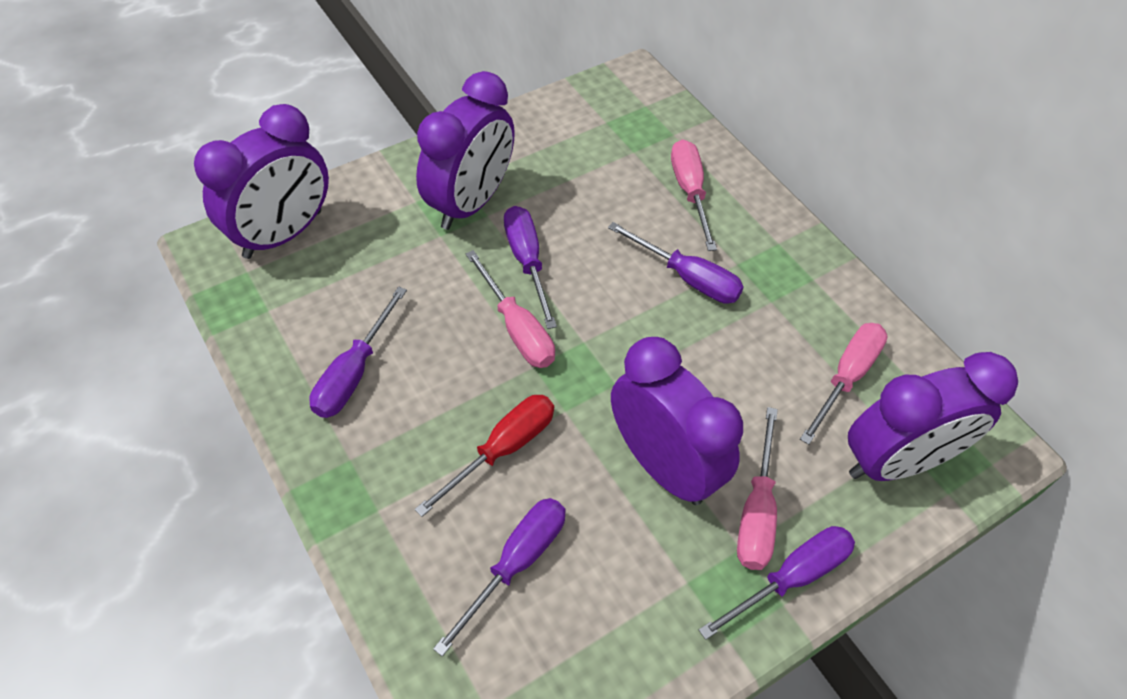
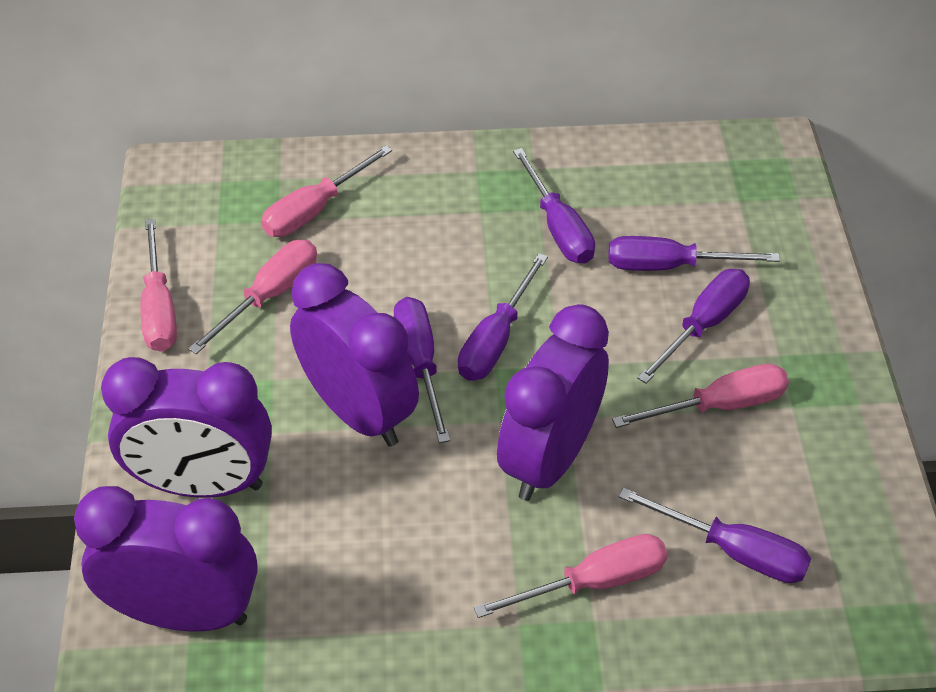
pink screwdriver: 4 -> 5
purple screwdriver: 5 -> 6
red screwdriver: 1 -> 0

